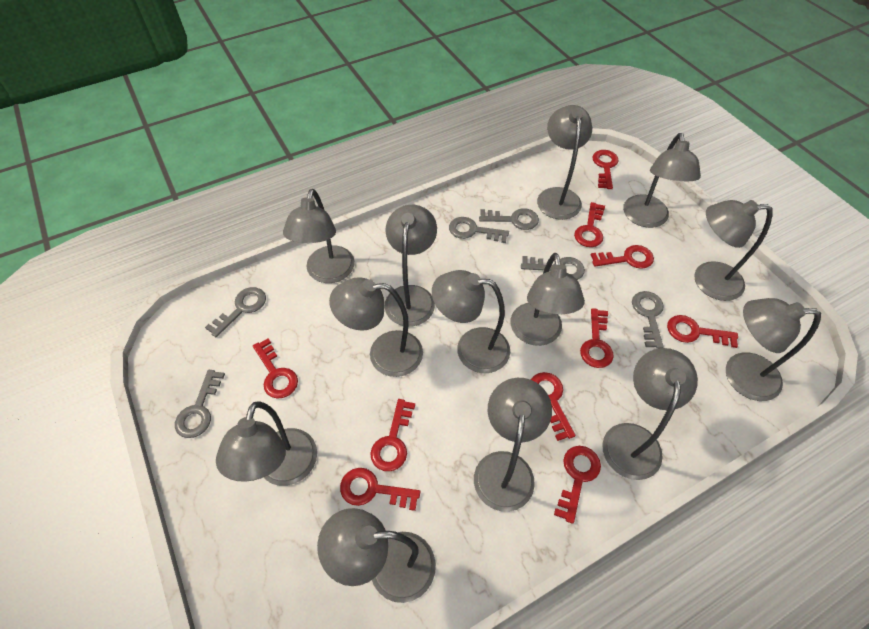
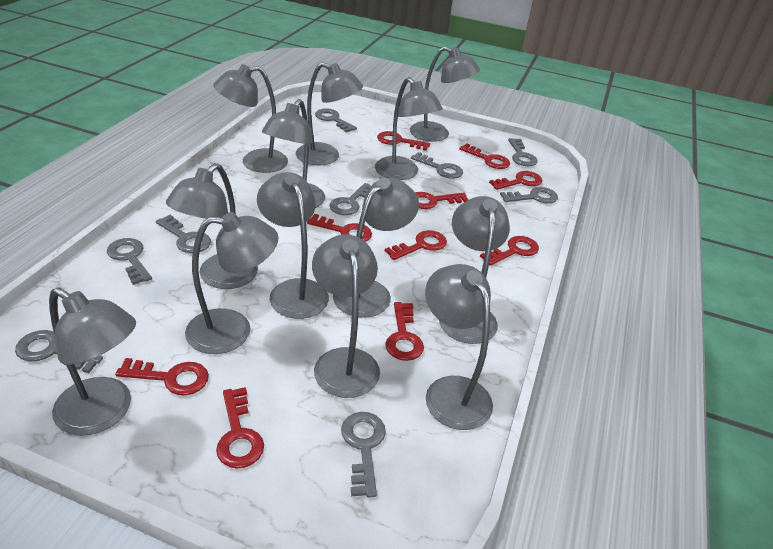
grey key: 6 -> 9

